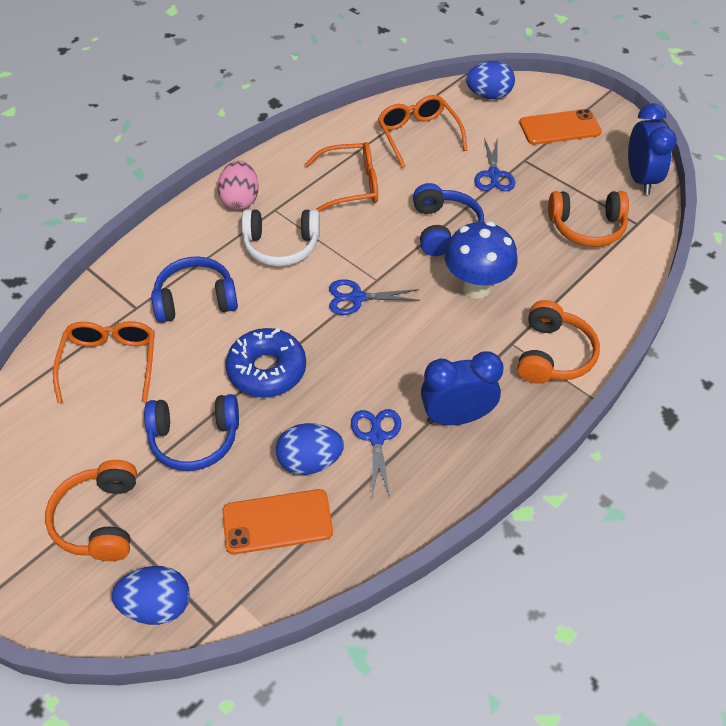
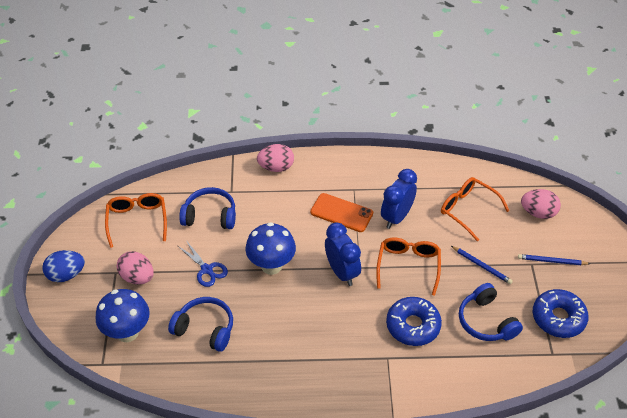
blue donut: 1 -> 2
blue egg: 3 -> 1
blue mushroom: 1 -> 2
blue pencil: 0 -> 2
blue scissors: 3 -> 1
orange headphones: 3 -> 0
orange phone: 2 -> 1
pink egg: 1 -> 3
white headphones: 1 -> 0

